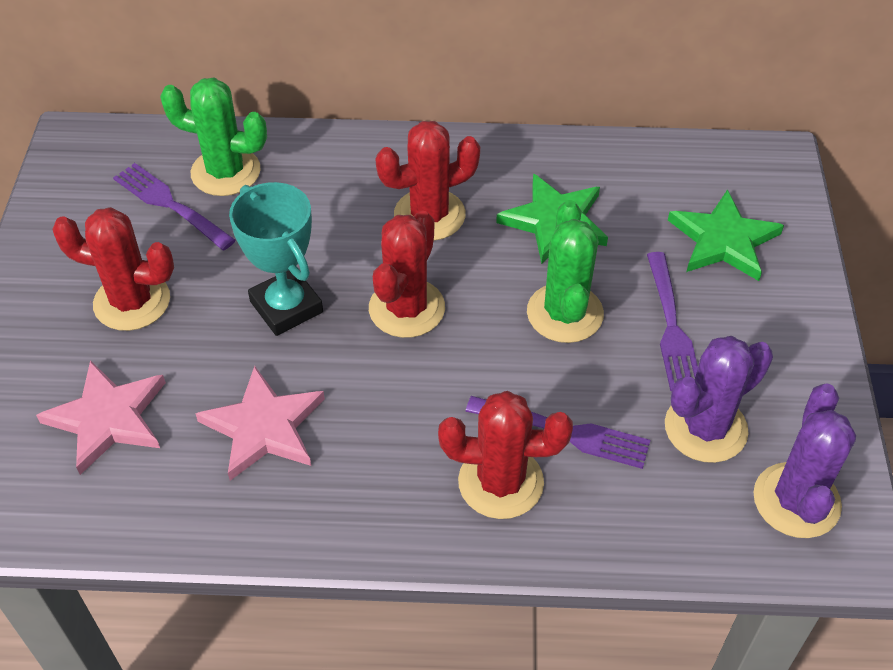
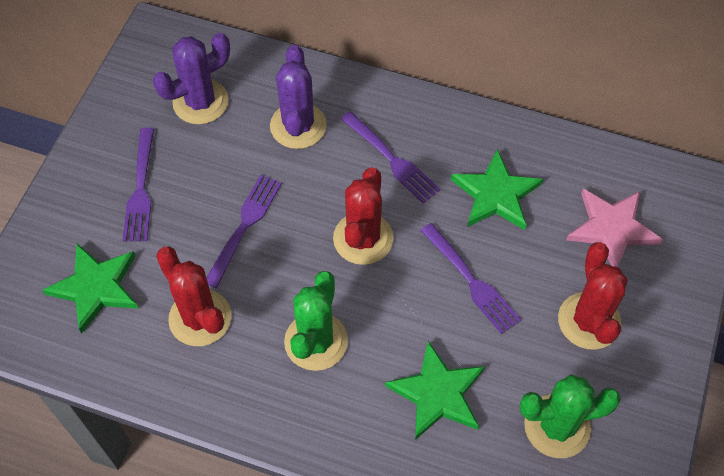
green star: 2 -> 3
pink star: 2 -> 1
purple fork: 3 -> 4
red cactus: 4 -> 3
turquoise trophy: 1 -> 0

